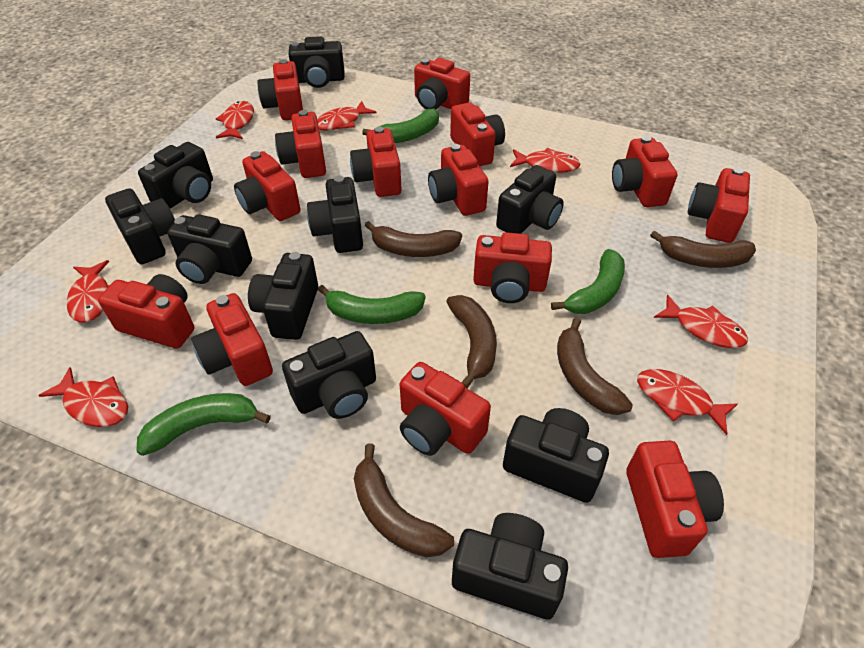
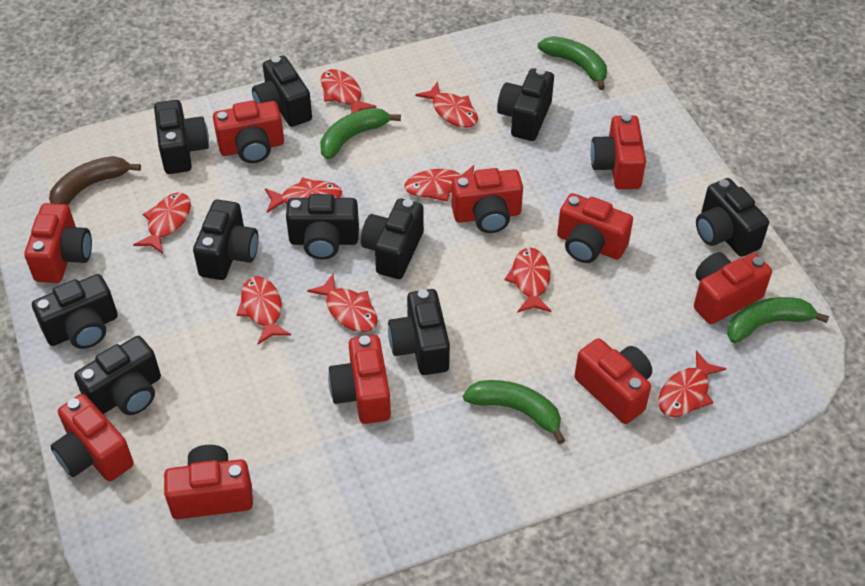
brown banana: 5 -> 1
red camera: 14 -> 10
red fish: 7 -> 9

